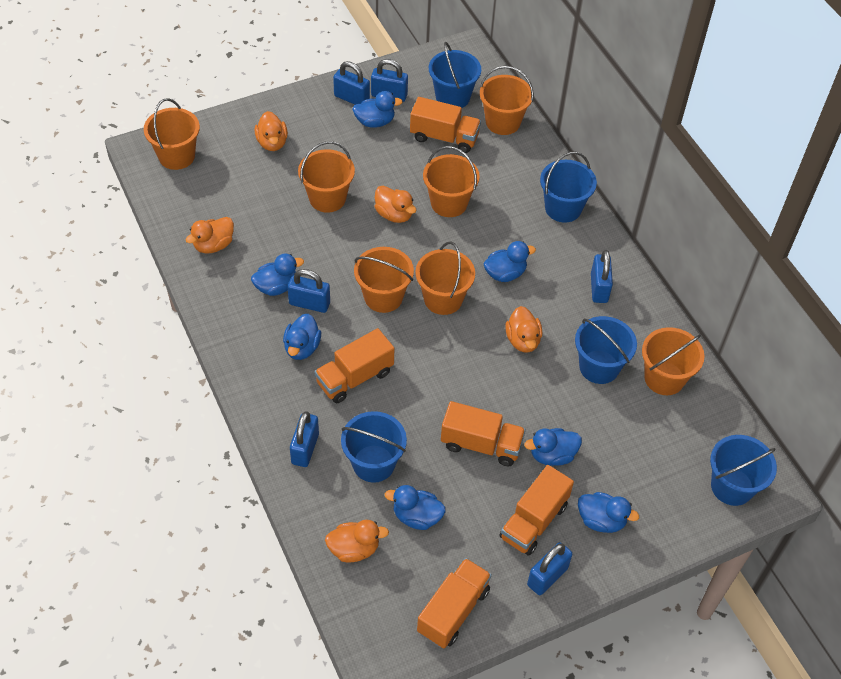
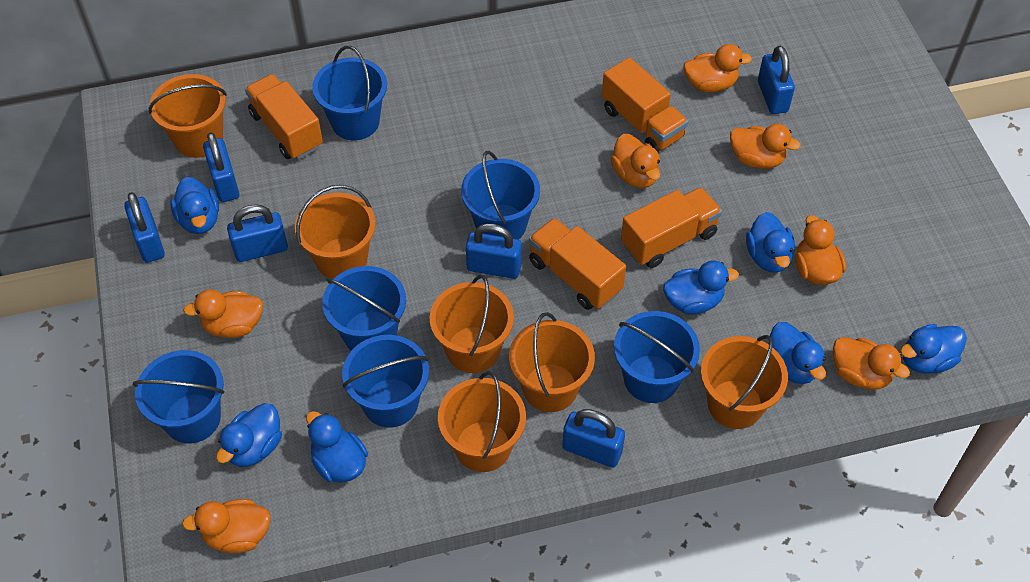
blue bucket: 5 -> 6
orange bucket: 7 -> 6
orange duck: 5 -> 7
orange truck: 5 -> 4

